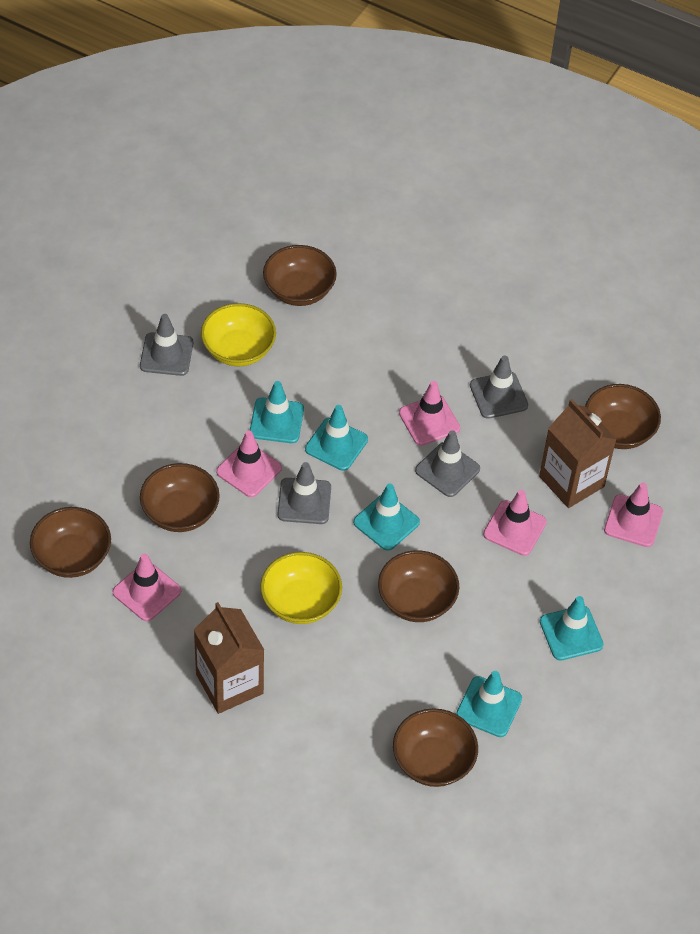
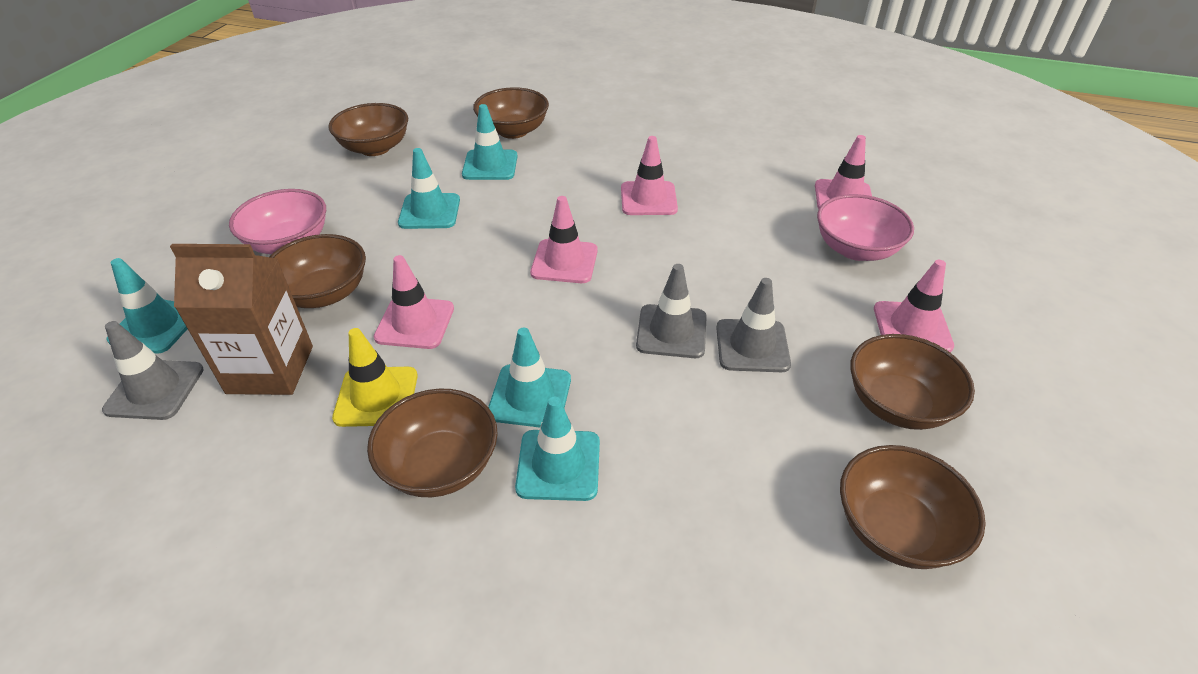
brown carton: 2 -> 1
grey traffic cone: 4 -> 3
pink bowl: 0 -> 2
yellow bowl: 2 -> 0
yellow traffic cone: 0 -> 1

